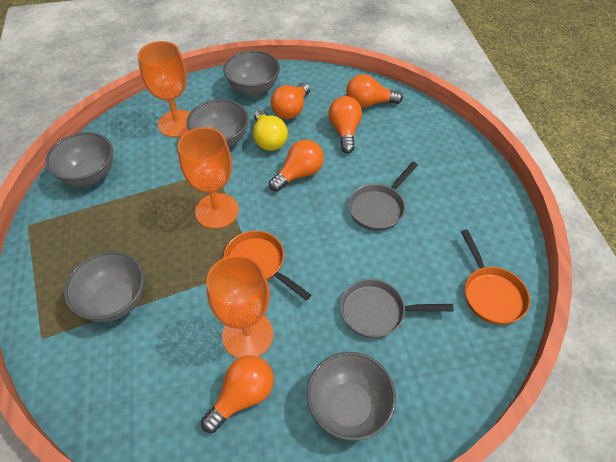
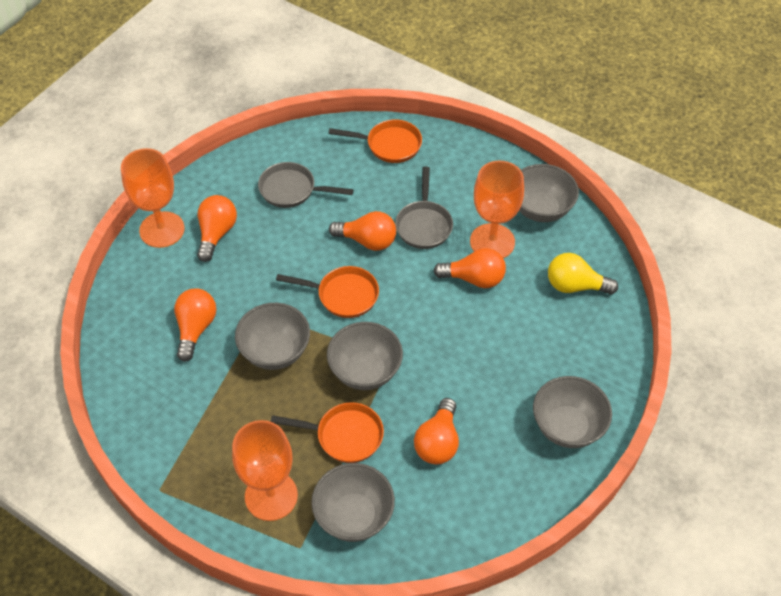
orange pan: 2 -> 3

